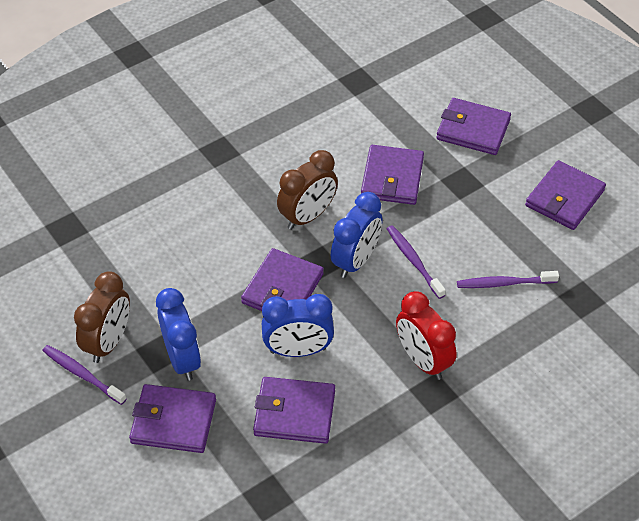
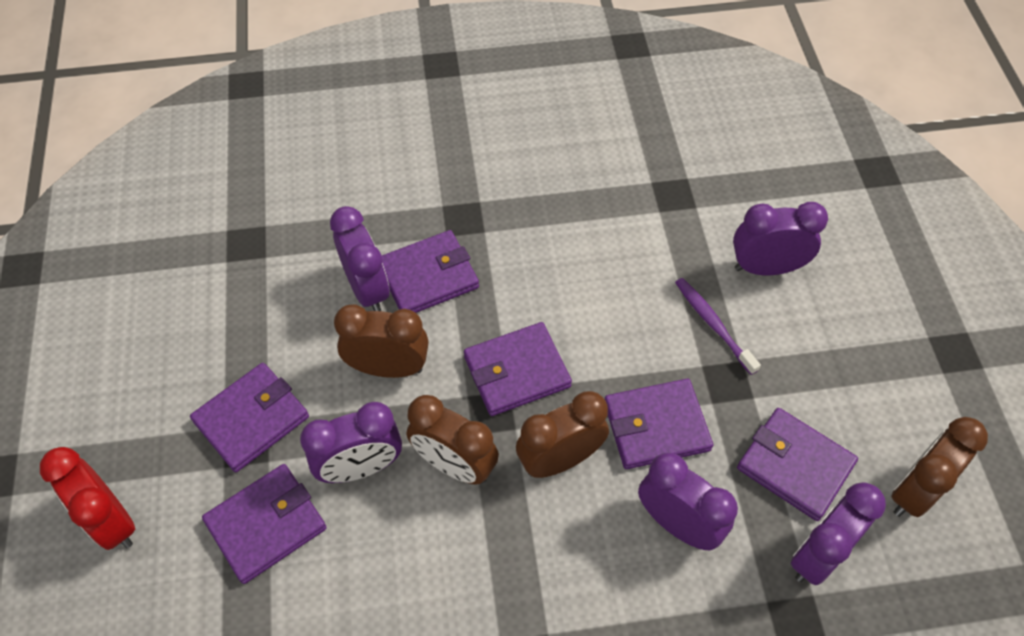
blue clock: 3 -> 0
brown clock: 2 -> 4
purple clock: 0 -> 5
purple toothbrush: 3 -> 1

